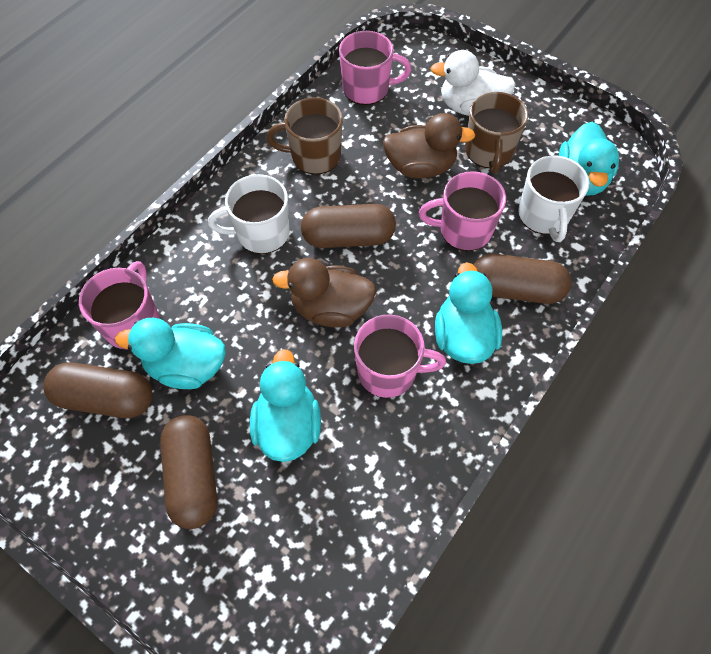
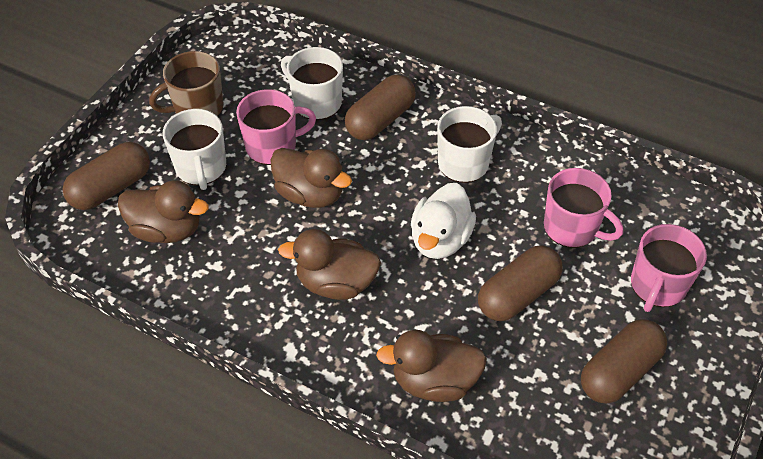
brown duck: 2 -> 4
brown mug: 2 -> 1
pink mug: 4 -> 3
turquoise duck: 4 -> 0
white mug: 2 -> 3

